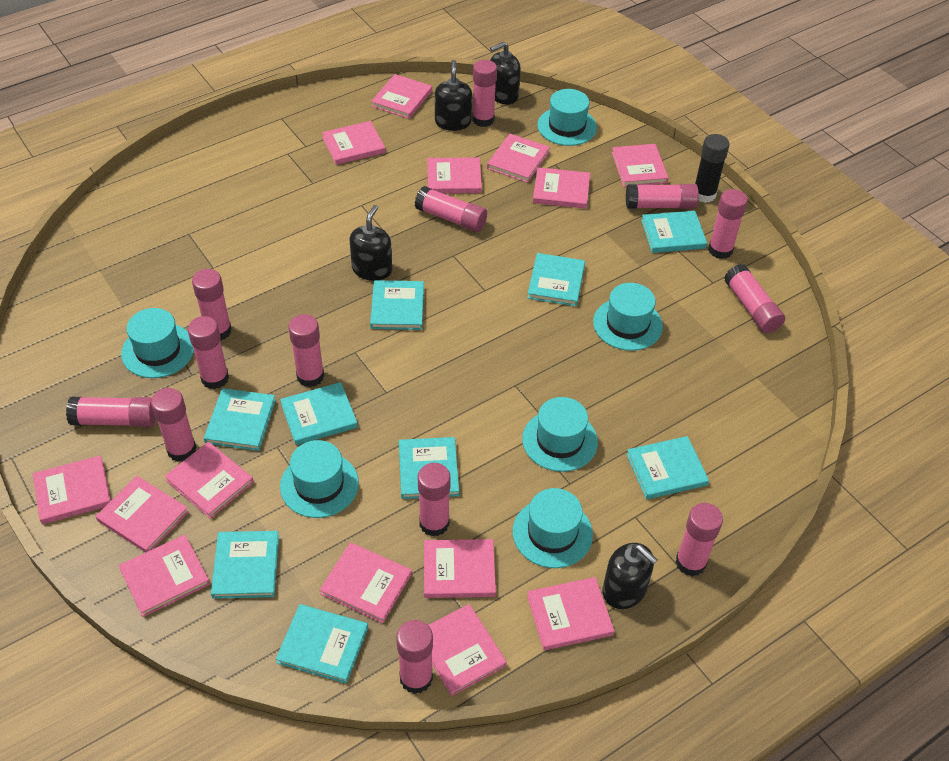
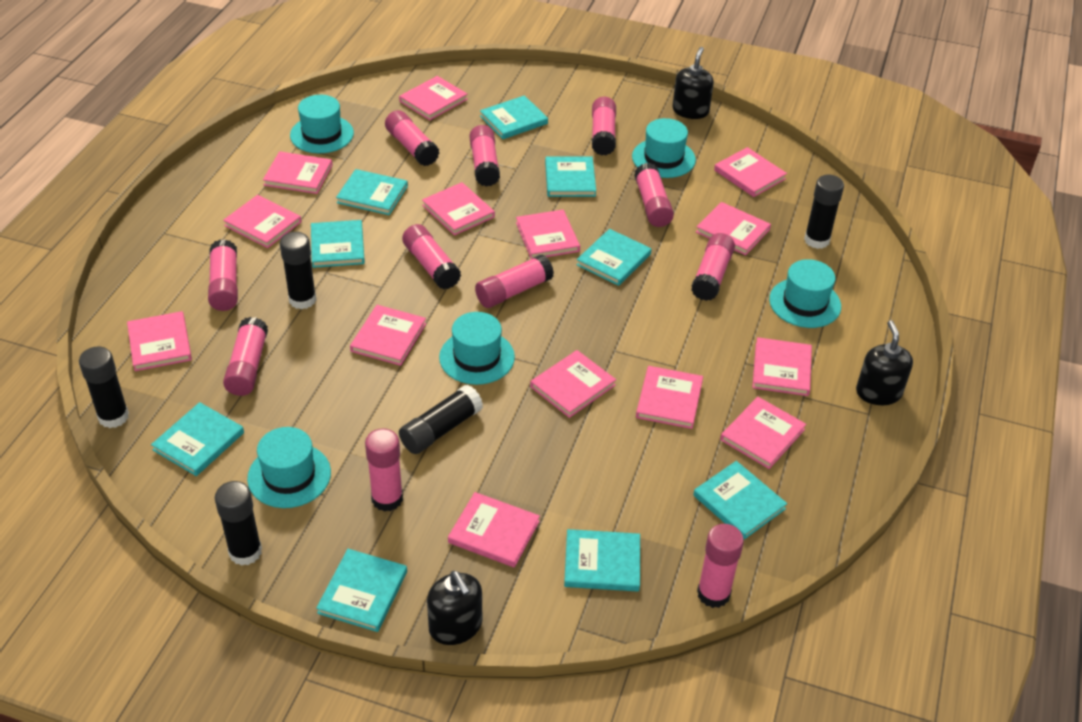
black glue stick: 1 -> 5
black soap dispenser: 4 -> 3
pink glue stick: 13 -> 11
turquoise hat: 6 -> 5

